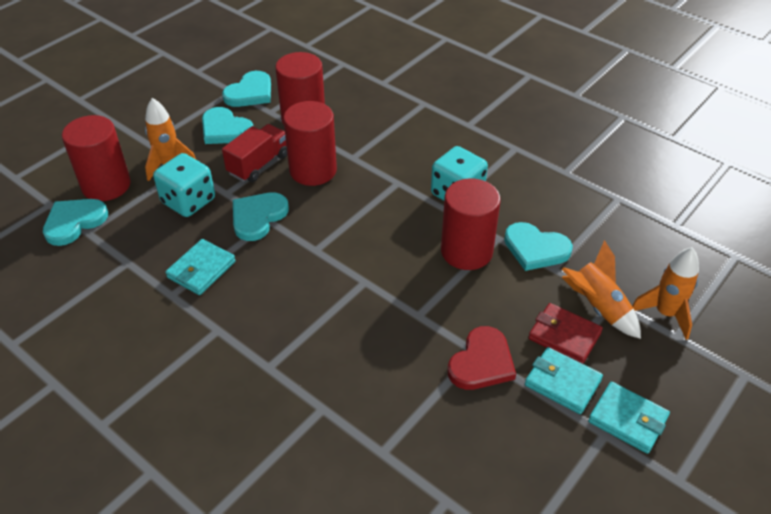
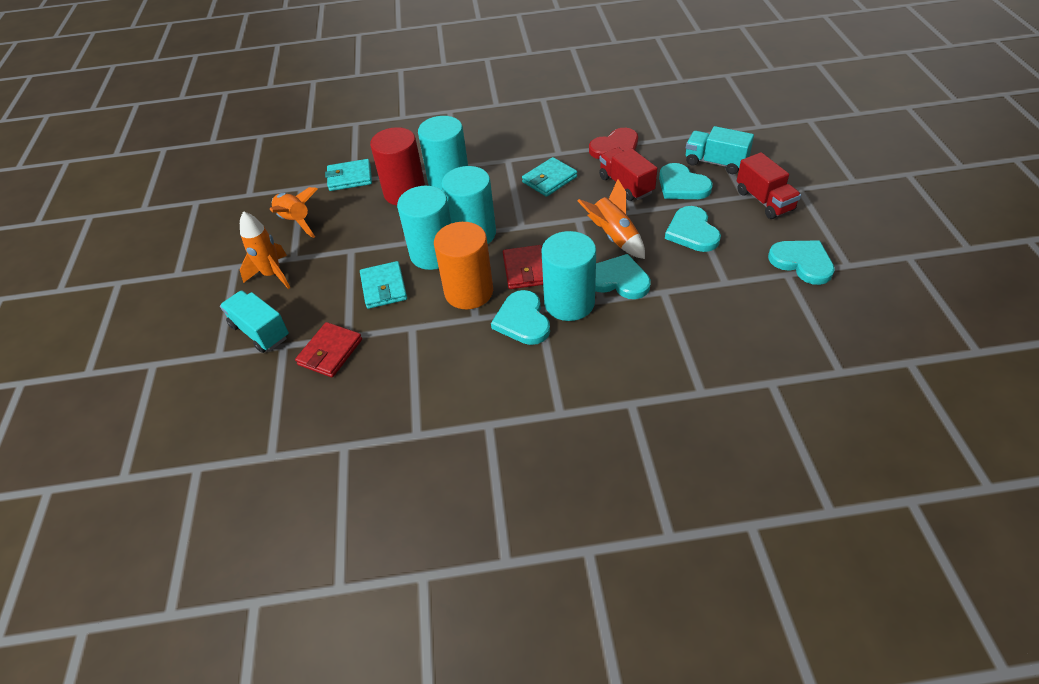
orange cylinder: 0 -> 1
red cylinder: 4 -> 1
red truck: 1 -> 2
red wallet: 1 -> 2
turquoise cylinder: 0 -> 4
turquoise dice: 2 -> 0
turquoise truck: 0 -> 2

